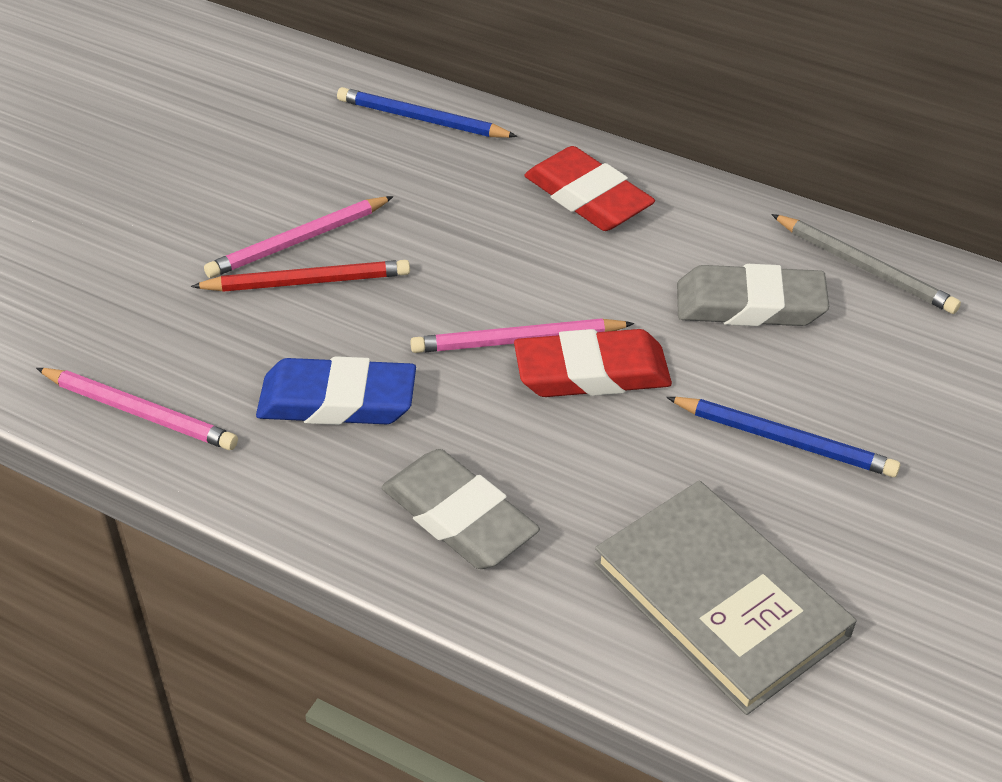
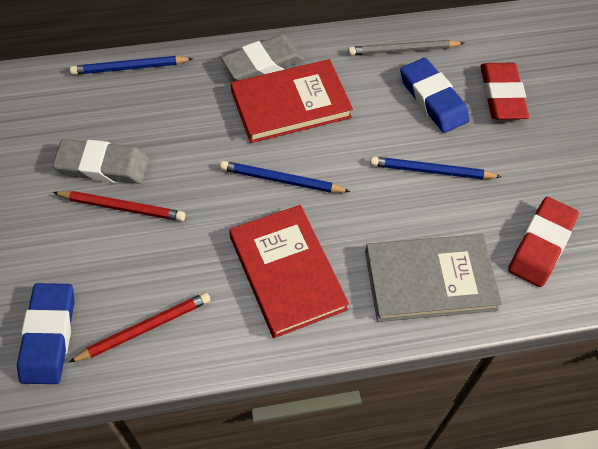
blue eraser: 1 -> 2
blue pencil: 2 -> 3
pink pencil: 3 -> 0
red book: 0 -> 2
red pencil: 1 -> 2

